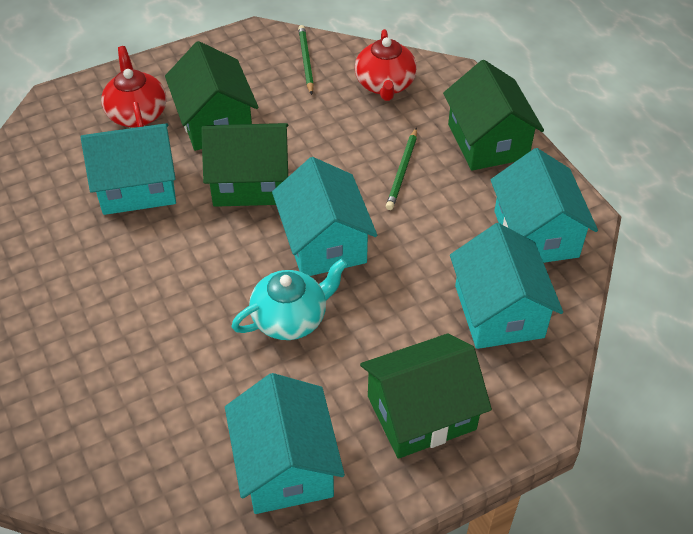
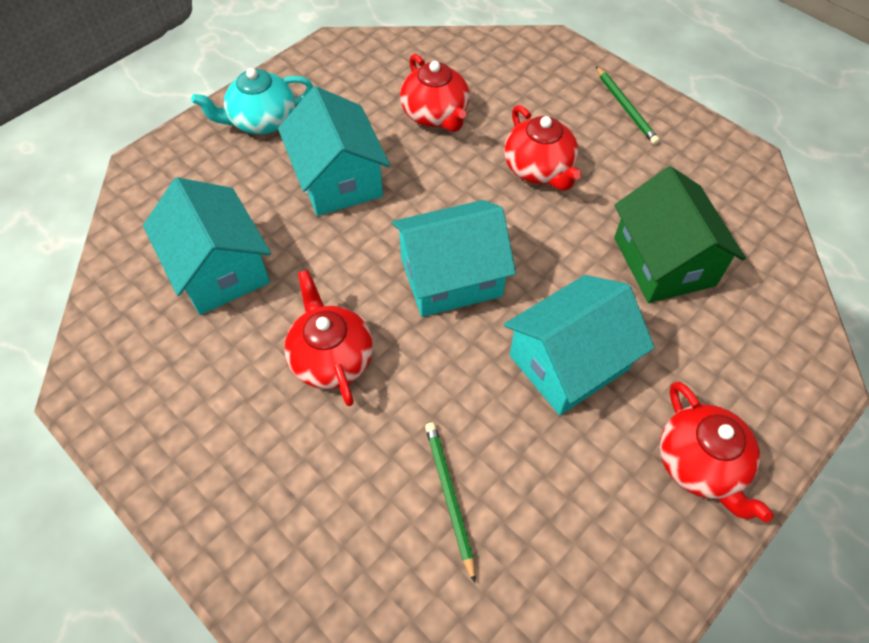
green house: 4 -> 1
red teapot: 2 -> 4
turquoise house: 5 -> 4

